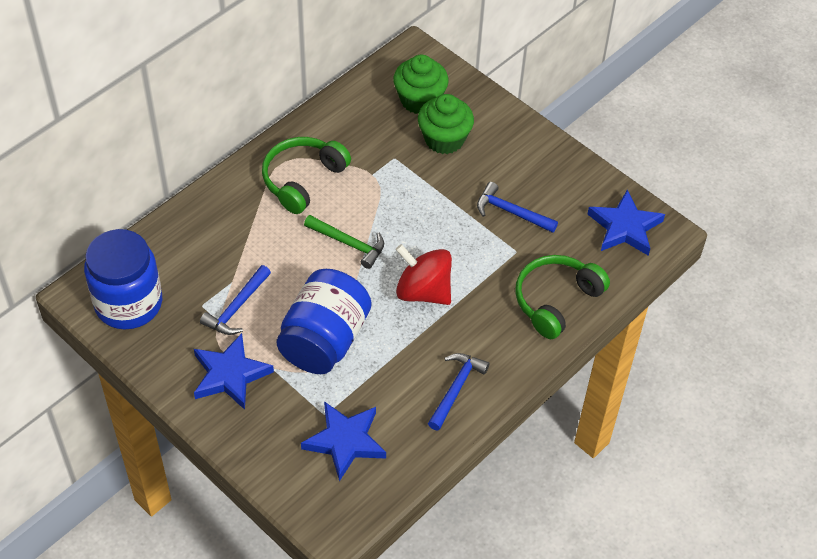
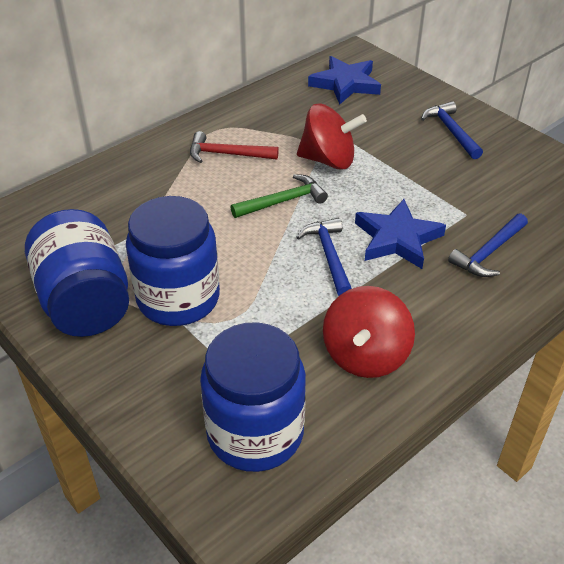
blue jar: 2 -> 3
blue star: 3 -> 2
green cupcake: 2 -> 0
green headphones: 2 -> 0
red hammer: 0 -> 1
red spinning top: 1 -> 2

